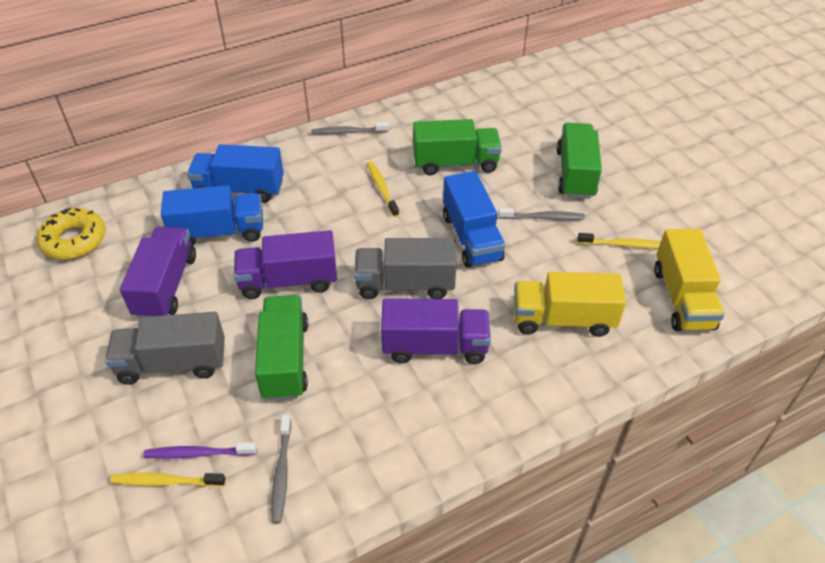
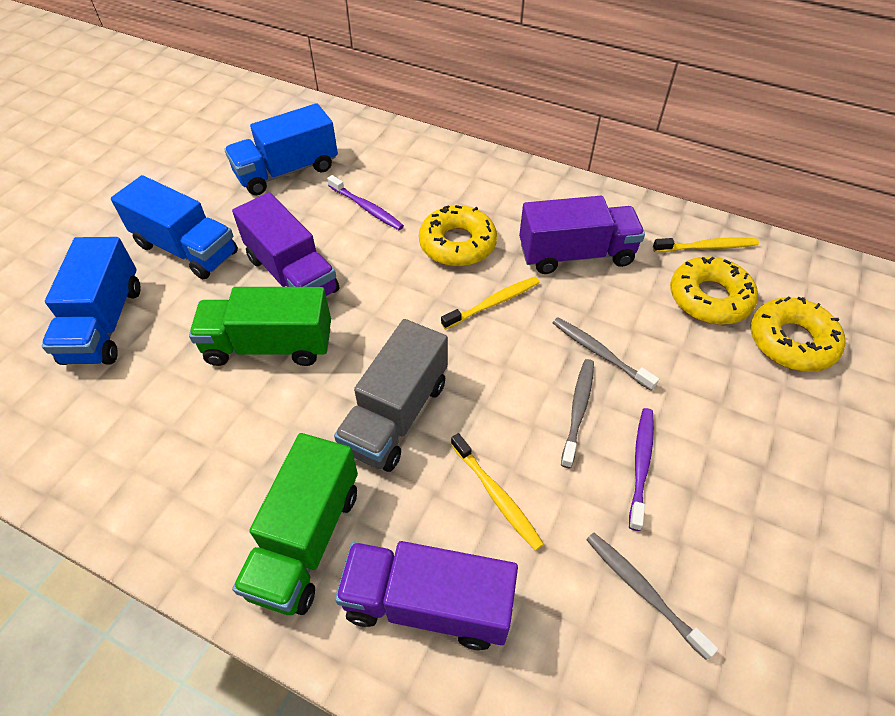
green truck: 3 -> 2
grey truck: 2 -> 1
purple toothbrush: 1 -> 2
yellow donut: 1 -> 3
yellow truck: 2 -> 0

